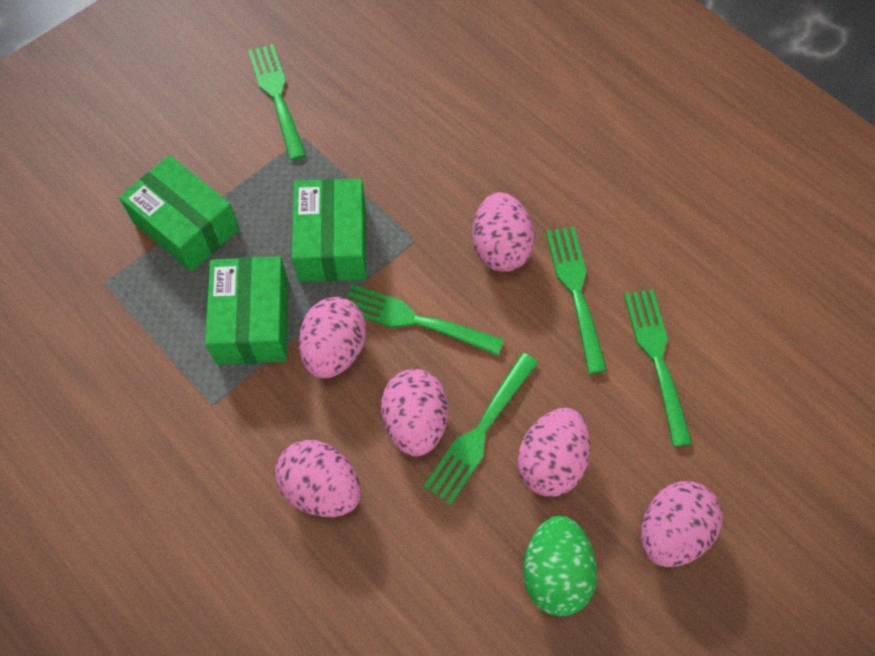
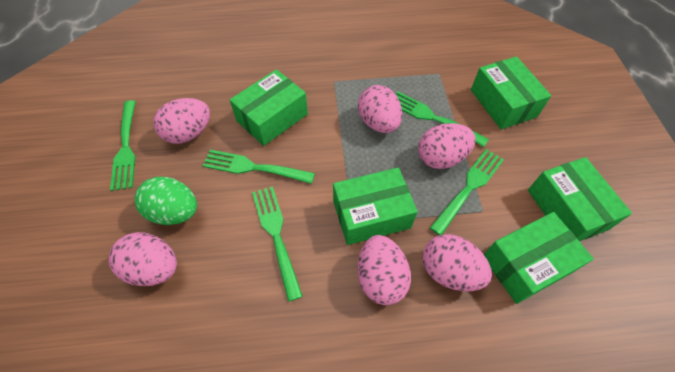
green box: 3 -> 5

